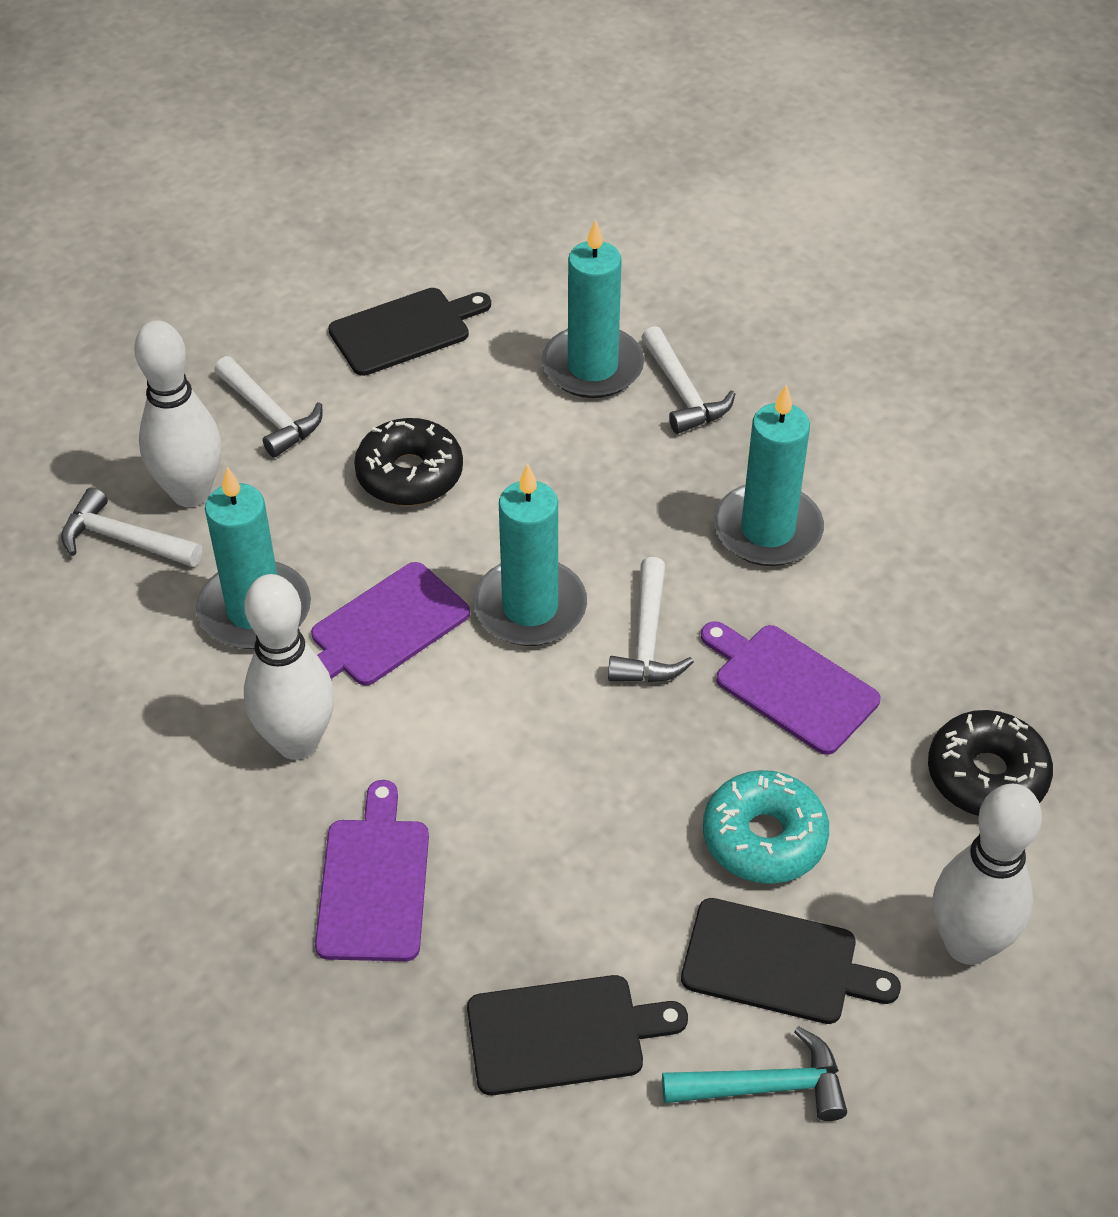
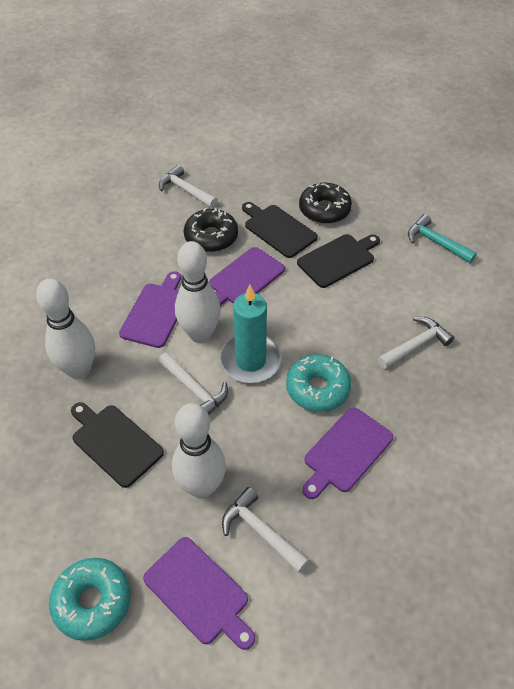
purple cutting board: 3 -> 4
turquoise candle: 4 -> 1
turquoise donut: 1 -> 2

